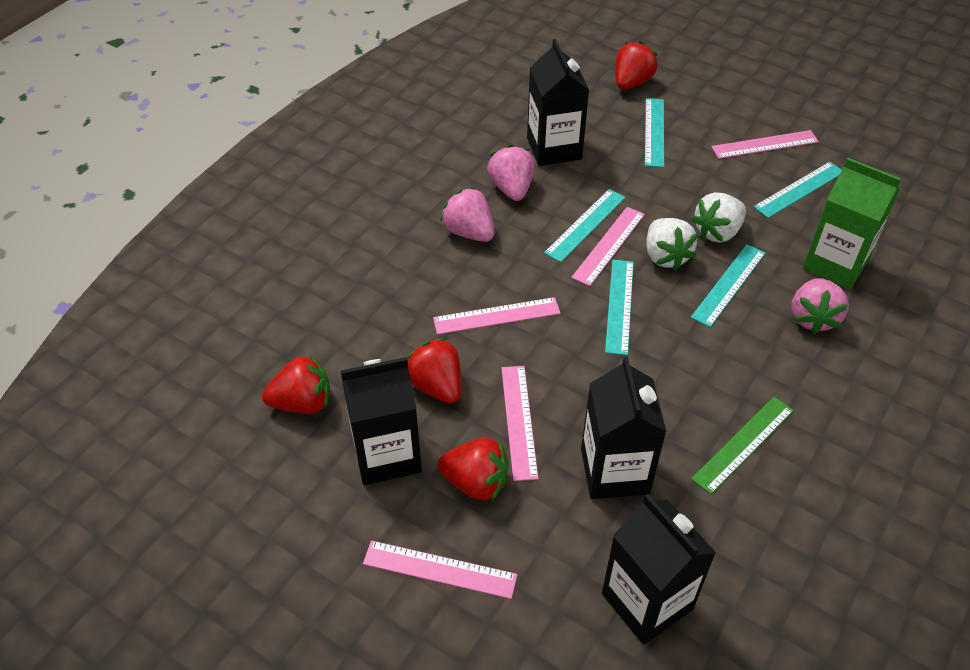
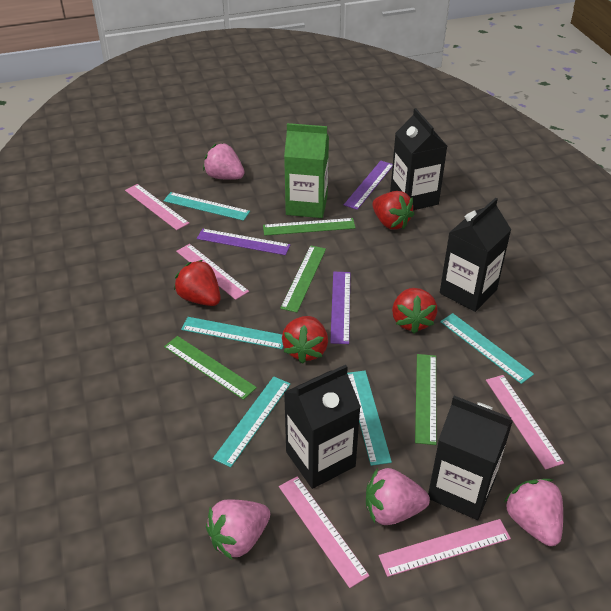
green ruler: 1 -> 4
pink strawberry: 3 -> 4
purple ruler: 0 -> 3
white strawberry: 2 -> 0

